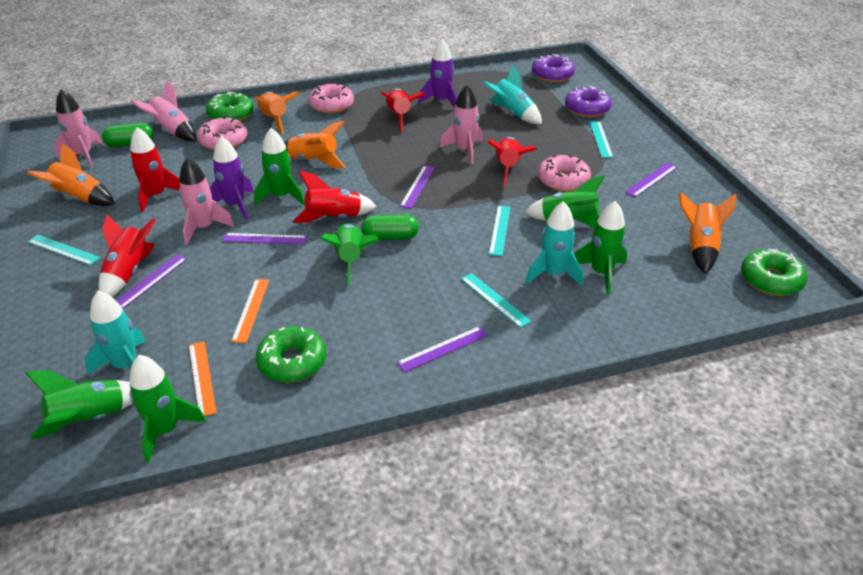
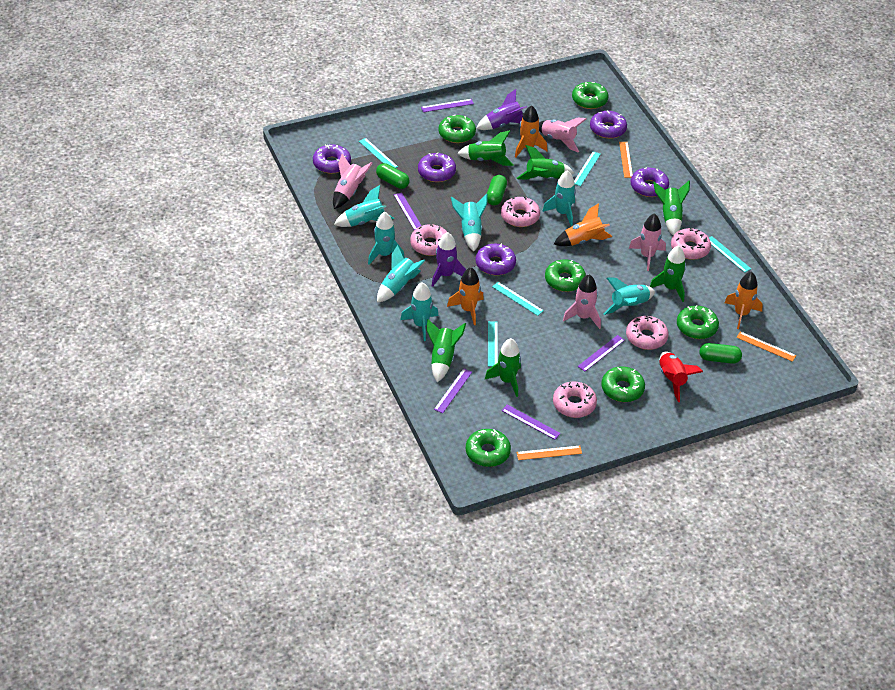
green capsule: 2 -> 3
green donut: 3 -> 6
orange ruler: 2 -> 3
pink donut: 3 -> 5
purple donut: 2 -> 5
red rocket: 5 -> 1
turquoise rocket: 3 -> 7
turquoise ruler: 4 -> 5

